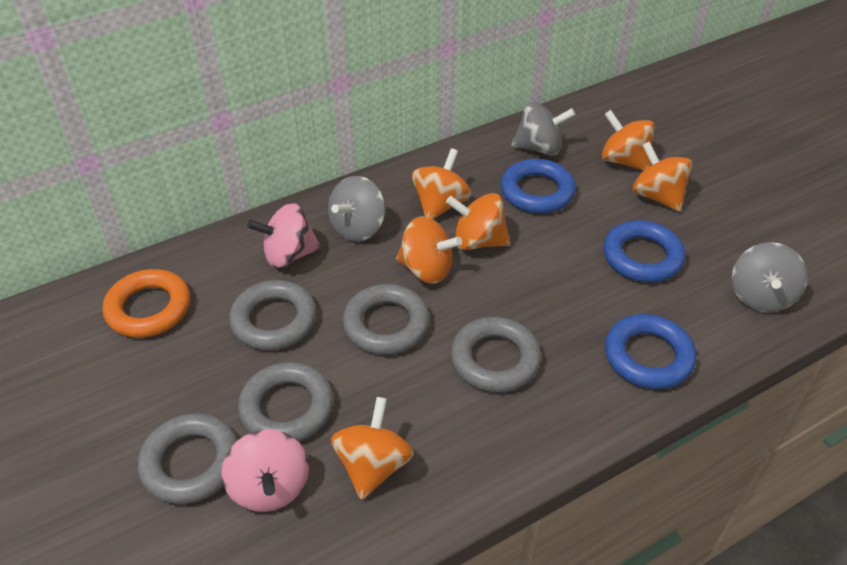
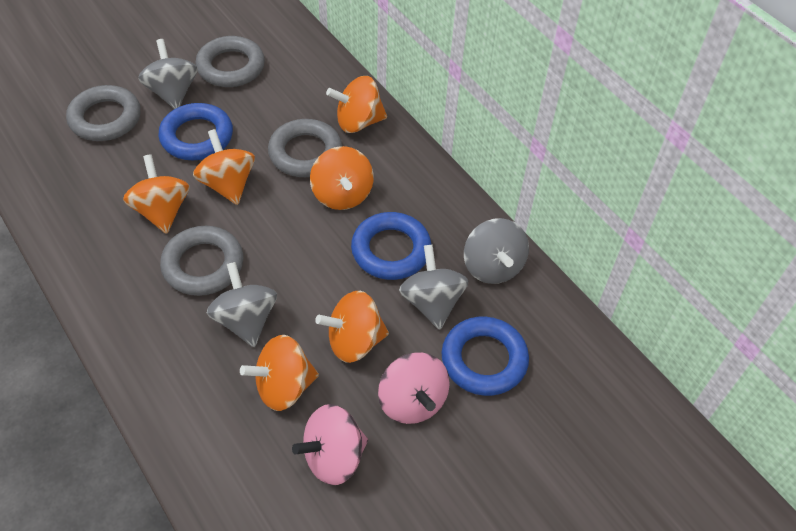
grey ring: 5 -> 4
grey spinning top: 3 -> 4
orange ring: 1 -> 0

